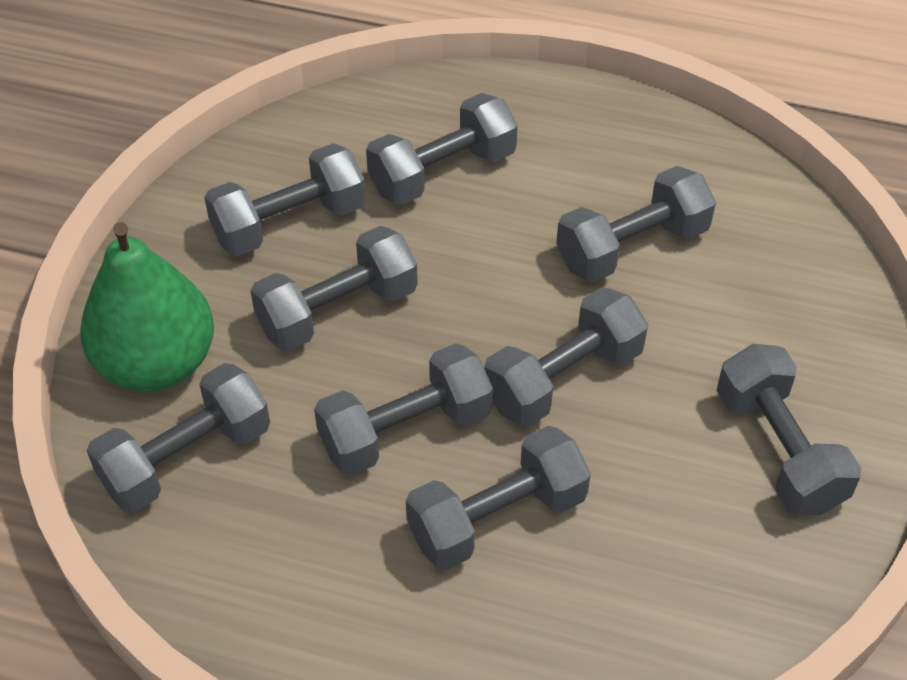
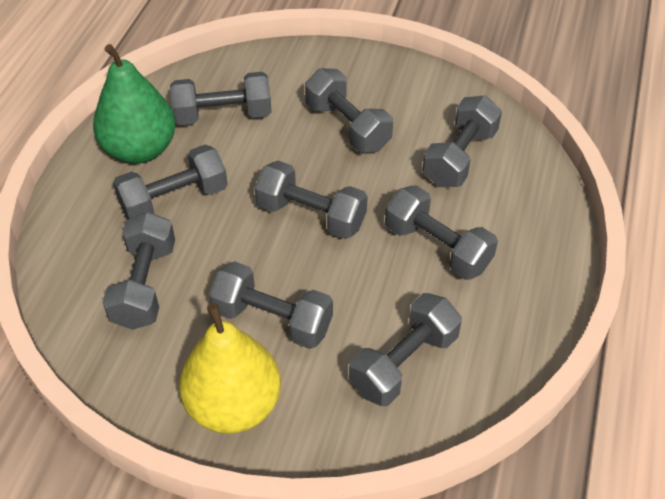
yellow pear: 0 -> 1

